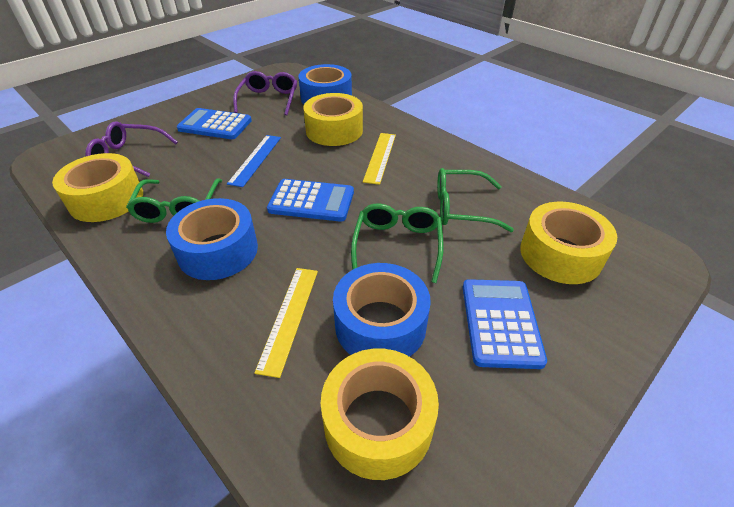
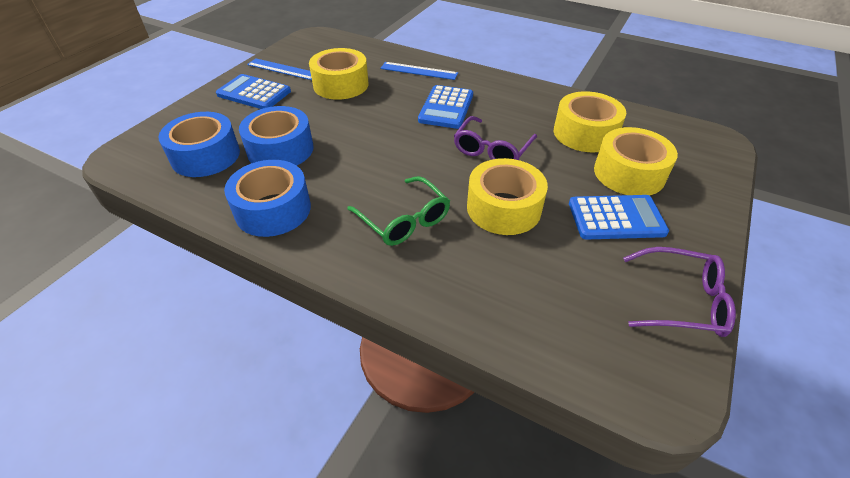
blue ruler: 1 -> 2
green glasses: 3 -> 1
yellow ruler: 2 -> 0

